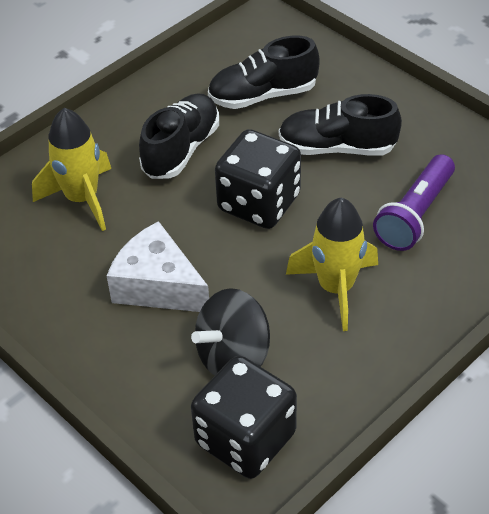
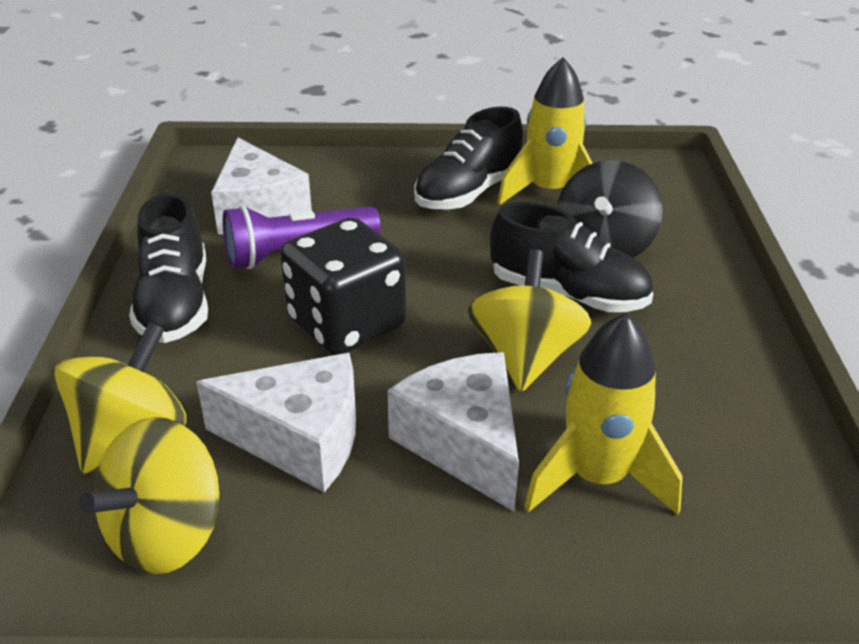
black dice: 2 -> 1
white cheese: 1 -> 3
yellow spinning top: 0 -> 3

